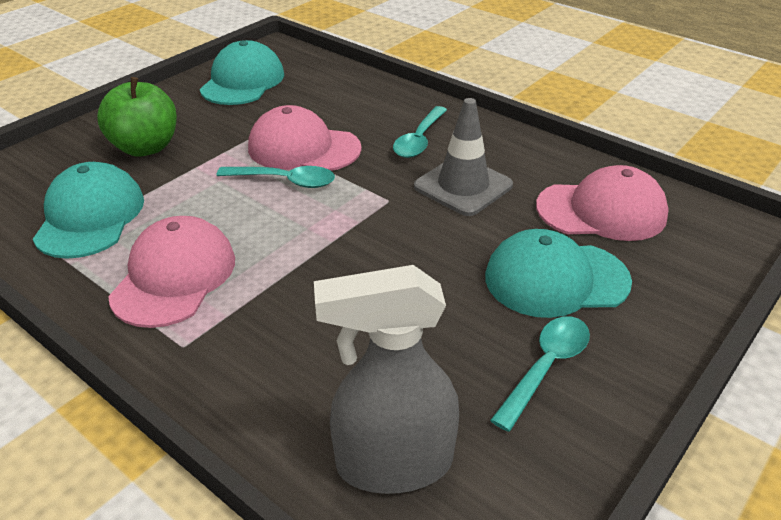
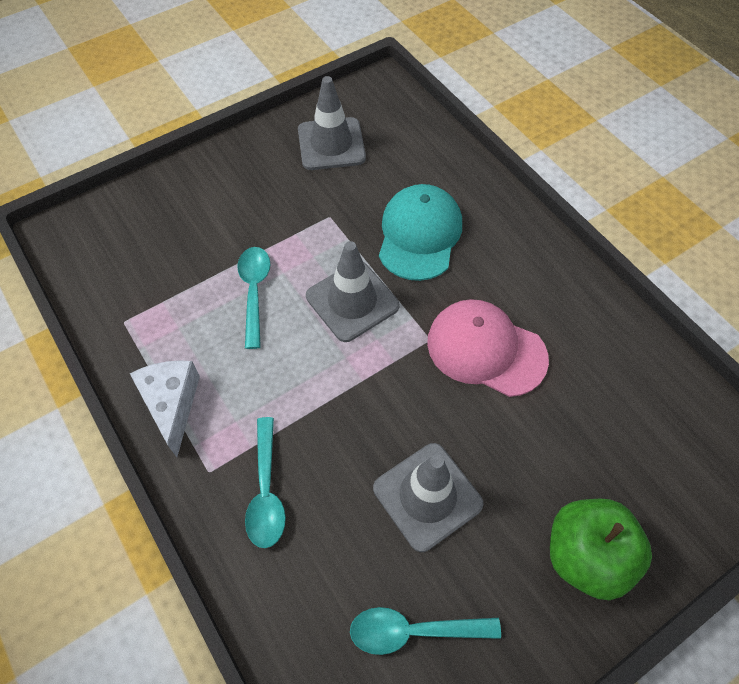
grey spray bottle: 1 -> 0
grey traffic cone: 1 -> 3
pink cap: 3 -> 1
turquoise cap: 3 -> 1
white cheese: 0 -> 1

